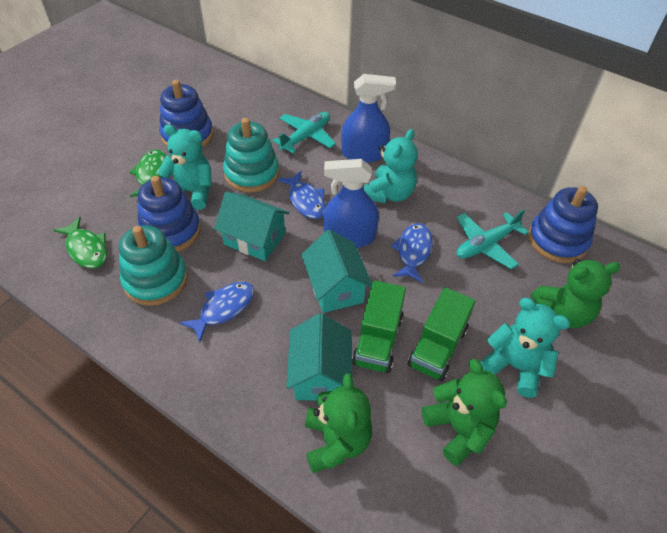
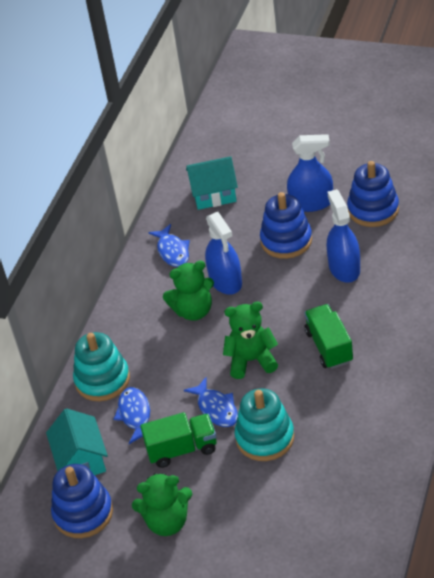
blue spray bottle: 2 -> 3
green fish: 2 -> 0
turquoise house: 3 -> 2
turquoise plane: 2 -> 0
turquoise teddy bear: 3 -> 0

